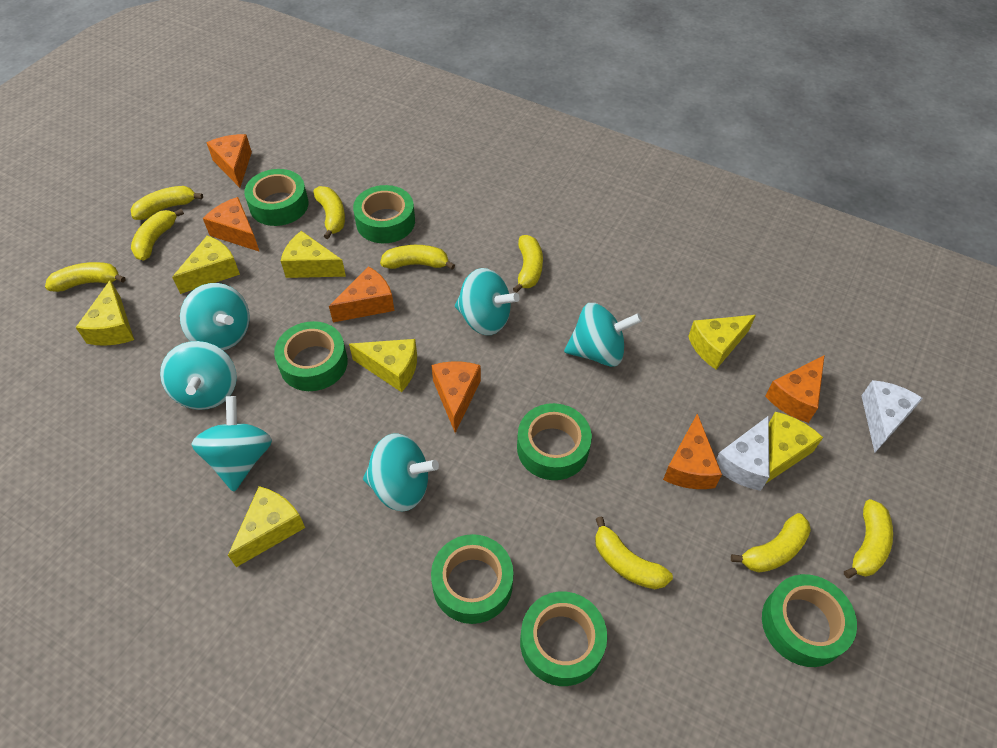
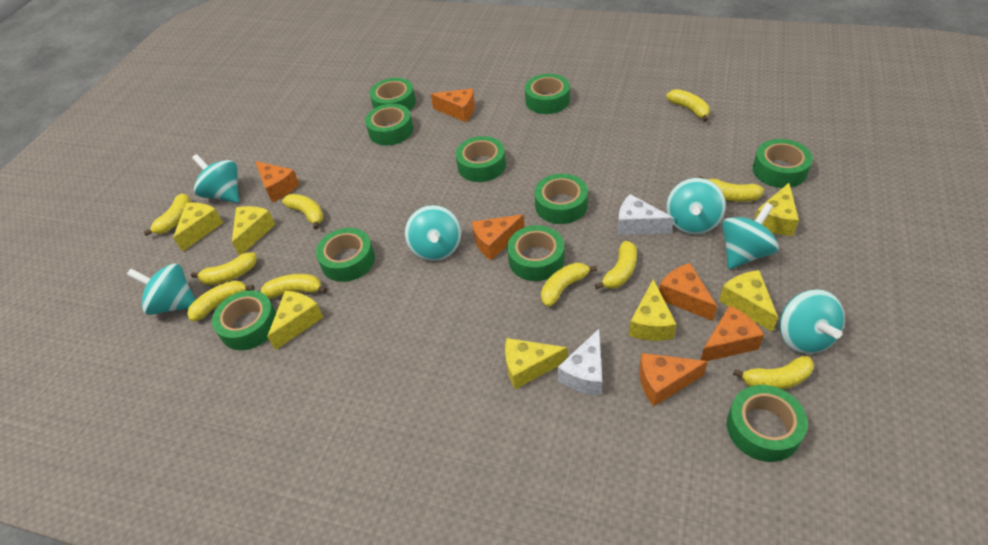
green tape: 7 -> 10
yellow banana: 9 -> 10

